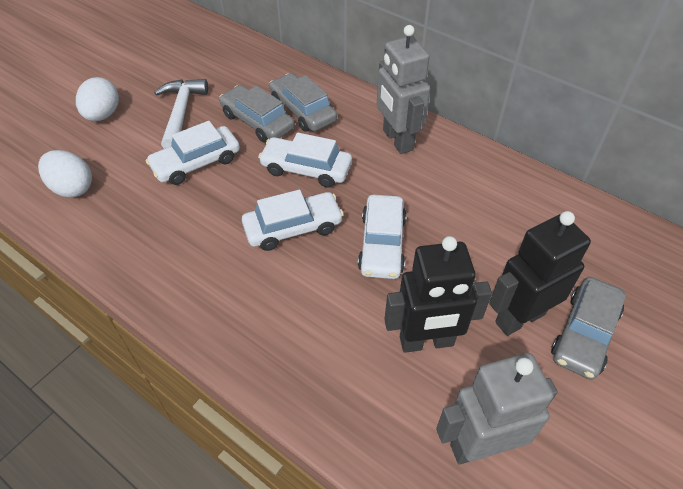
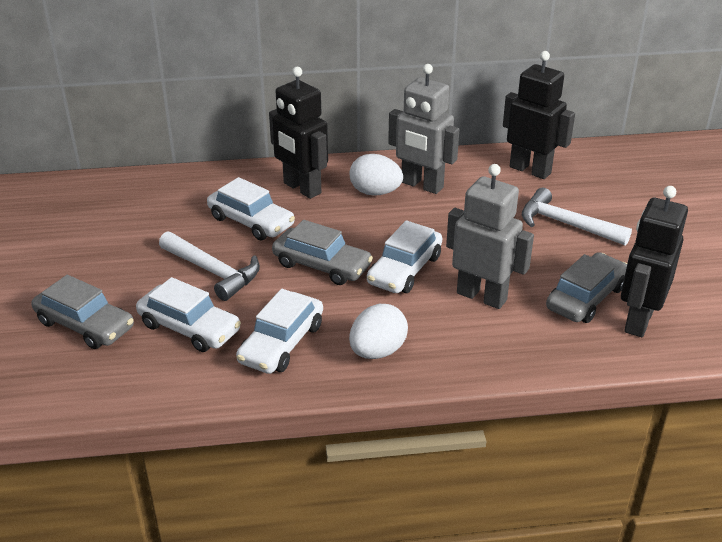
black robot: 2 -> 3
white hammer: 1 -> 2

